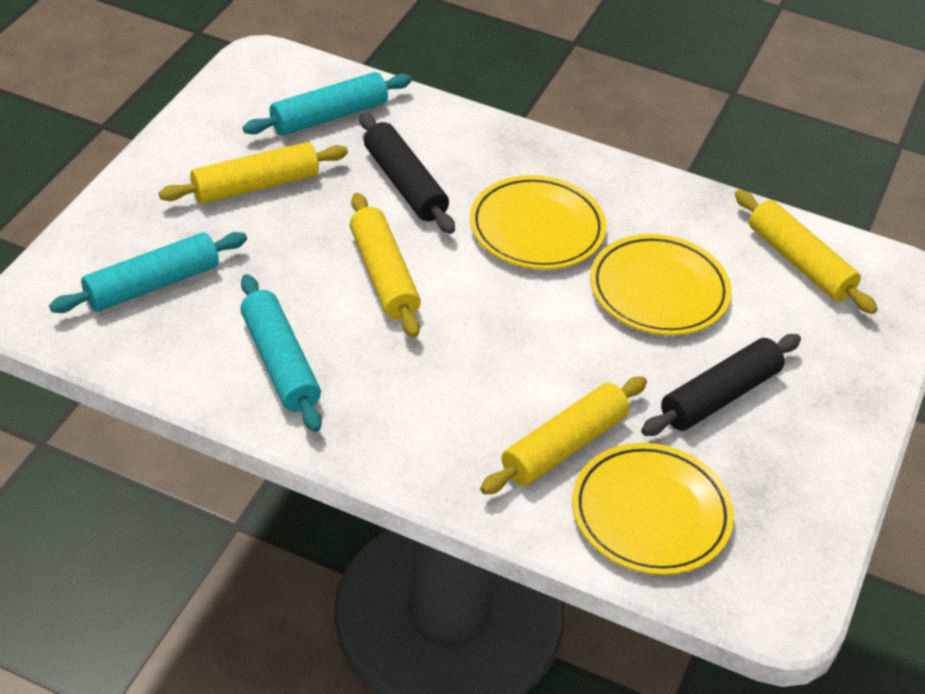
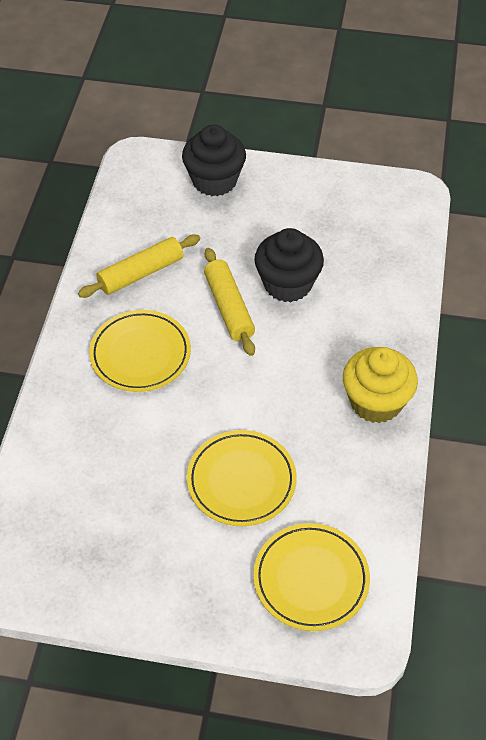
black cupcake: 0 -> 2
black rolling pin: 2 -> 0
turquoise rolling pin: 3 -> 0
yellow cupcake: 0 -> 1
yellow rolling pin: 4 -> 2

